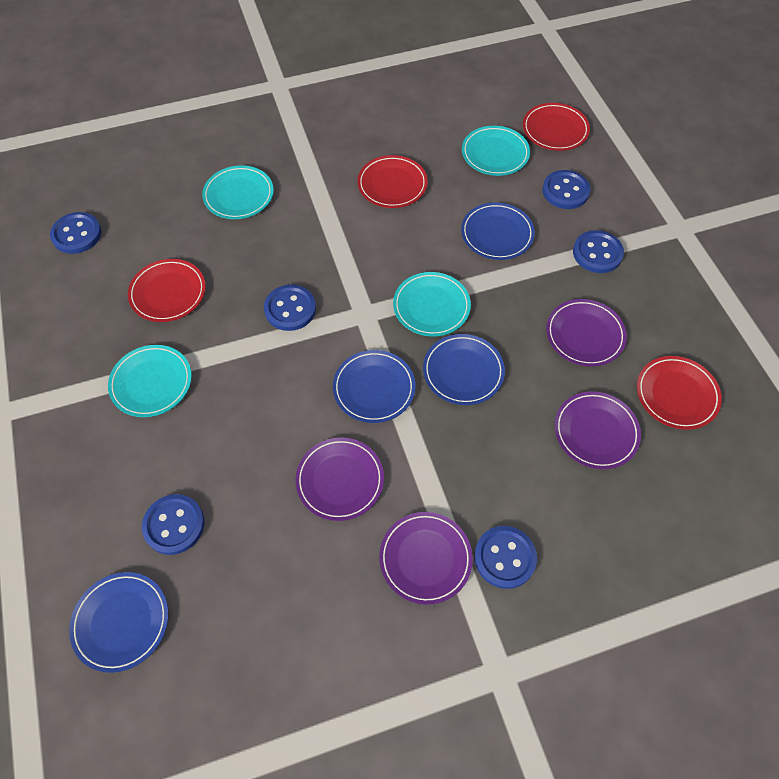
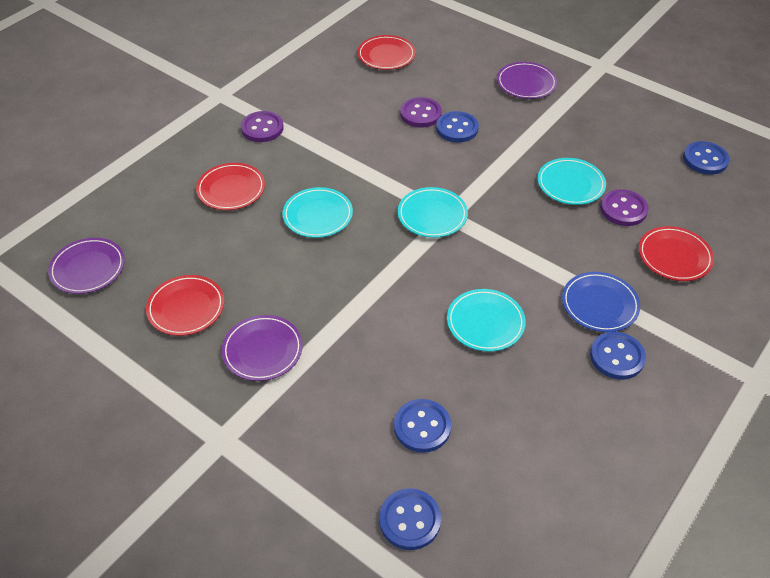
blue button: 6 -> 5
blue plate: 4 -> 1
purple button: 0 -> 3
purple plate: 4 -> 3

